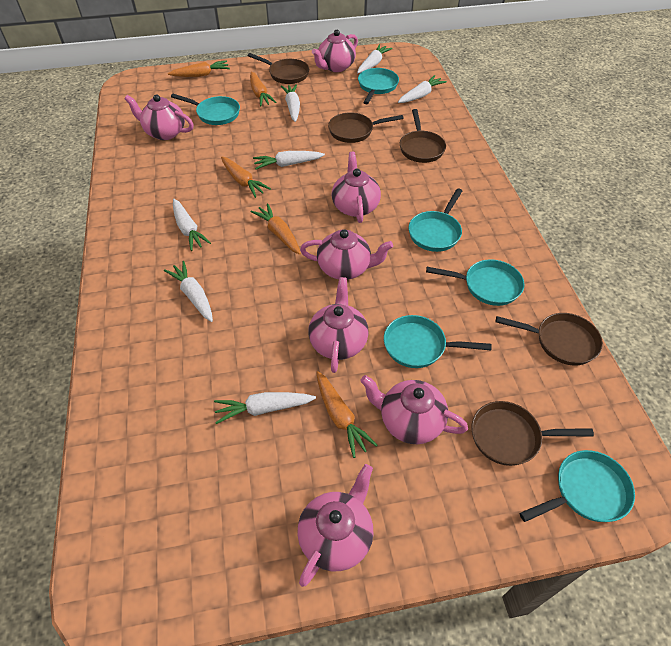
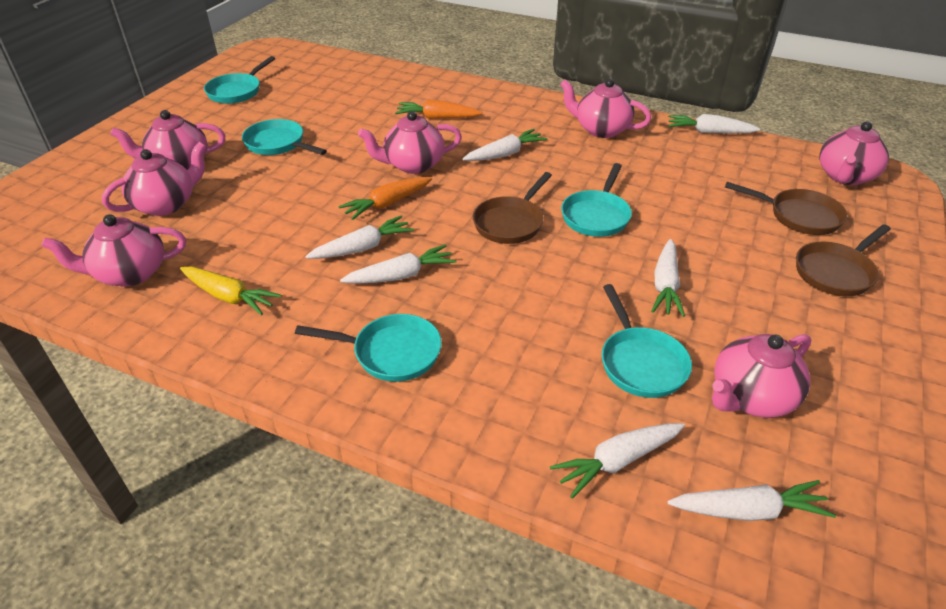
brown pan: 5 -> 3
orange carrot: 5 -> 2
turquoise pan: 6 -> 5
yellow carrot: 0 -> 1

